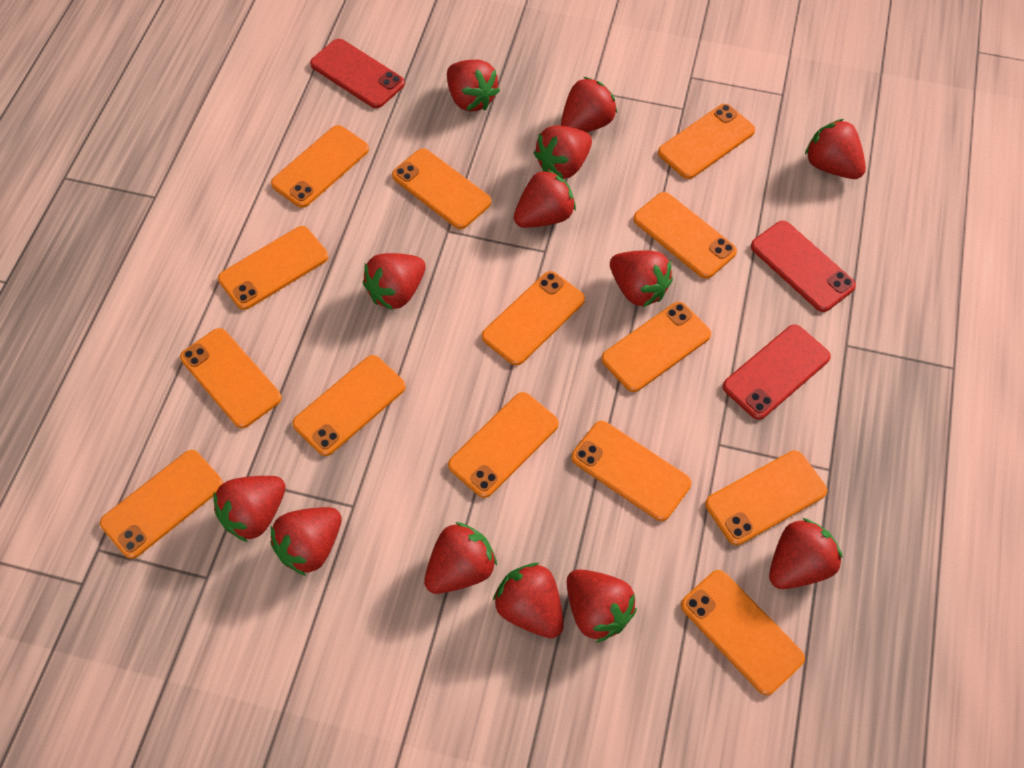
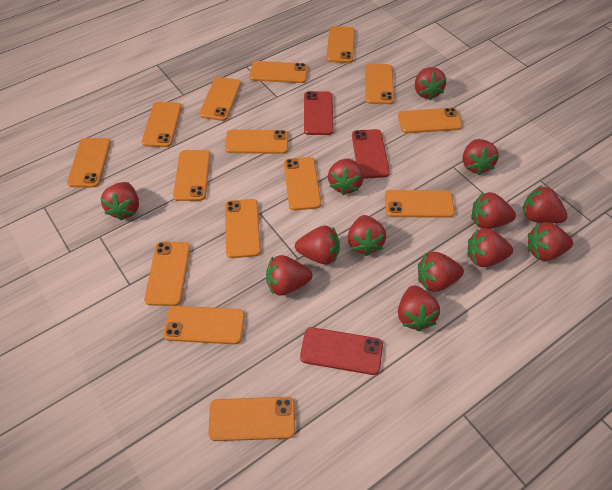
orange phone: 14 -> 15

